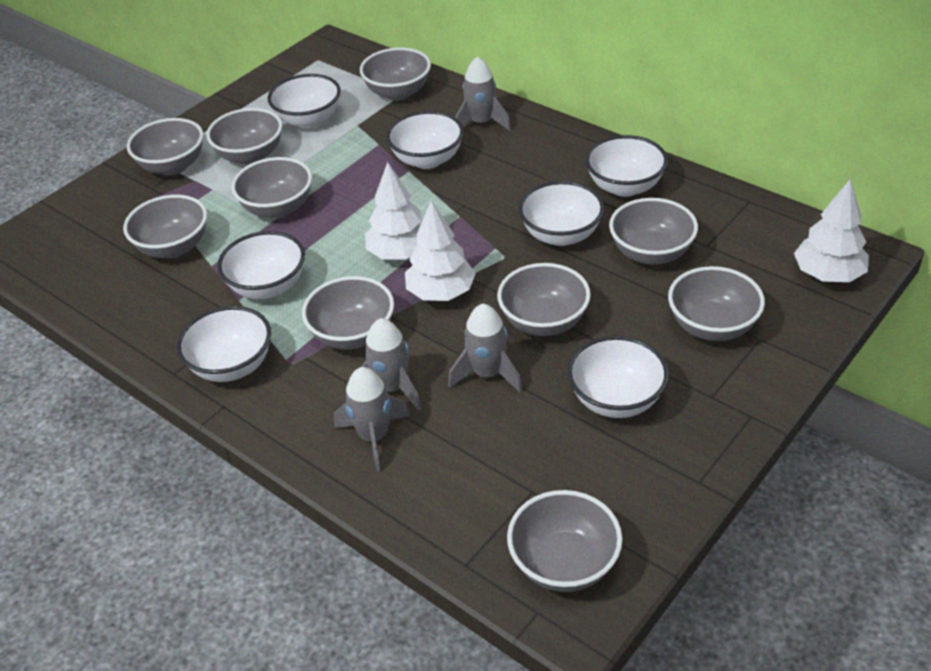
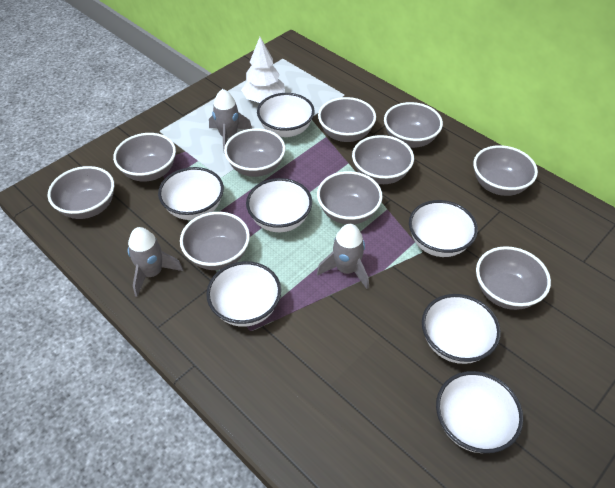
grey rocket: 4 -> 3
white tree: 3 -> 1

